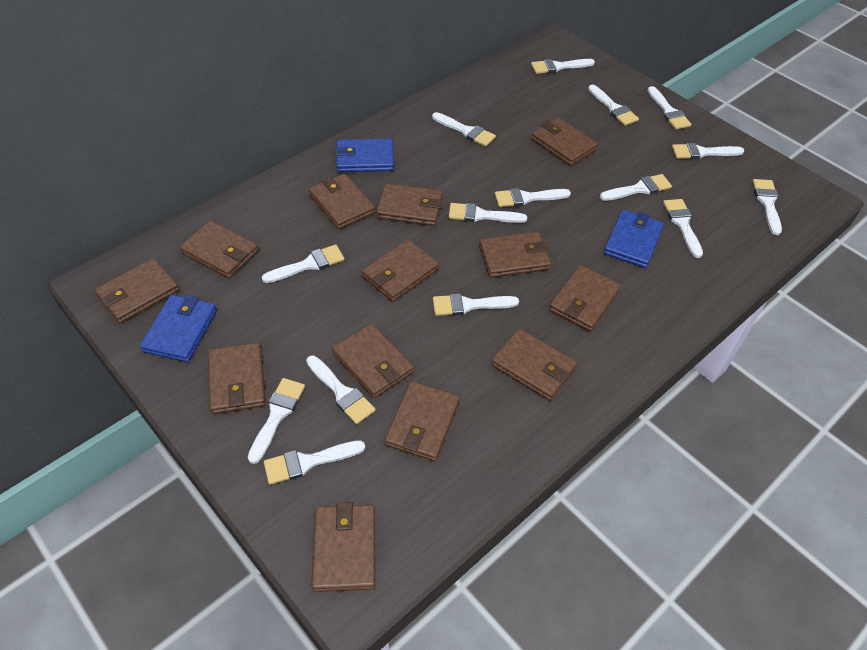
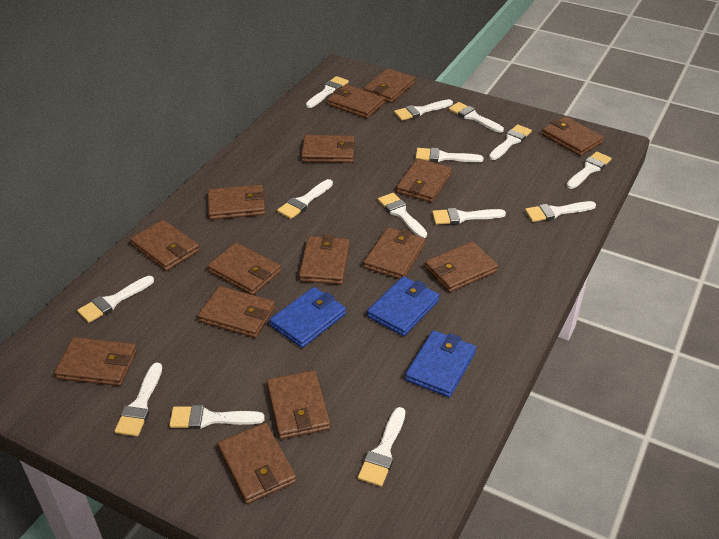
brown wallet: 13 -> 15
white brush: 15 -> 14

